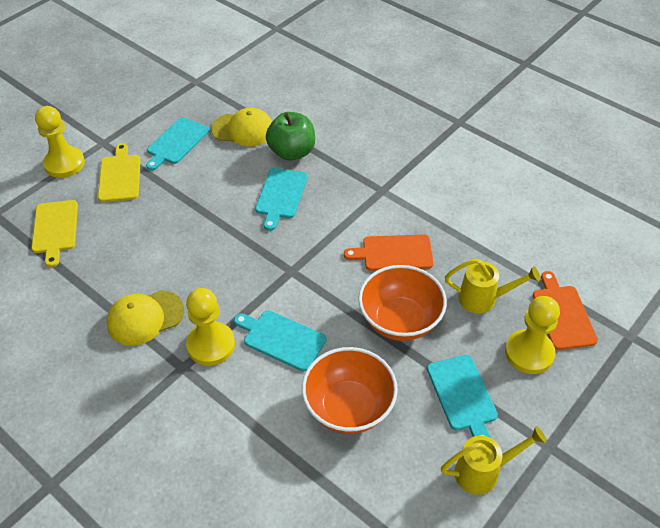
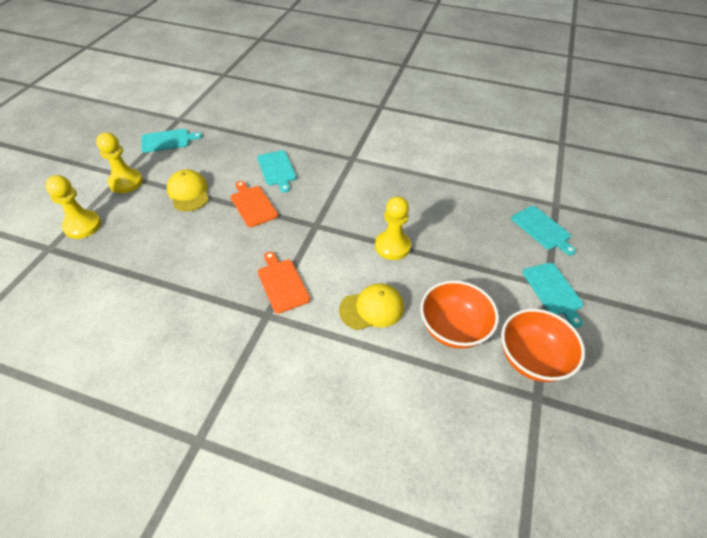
green apple: 1 -> 0
yellow cutting board: 2 -> 0
yellow watering can: 2 -> 0

